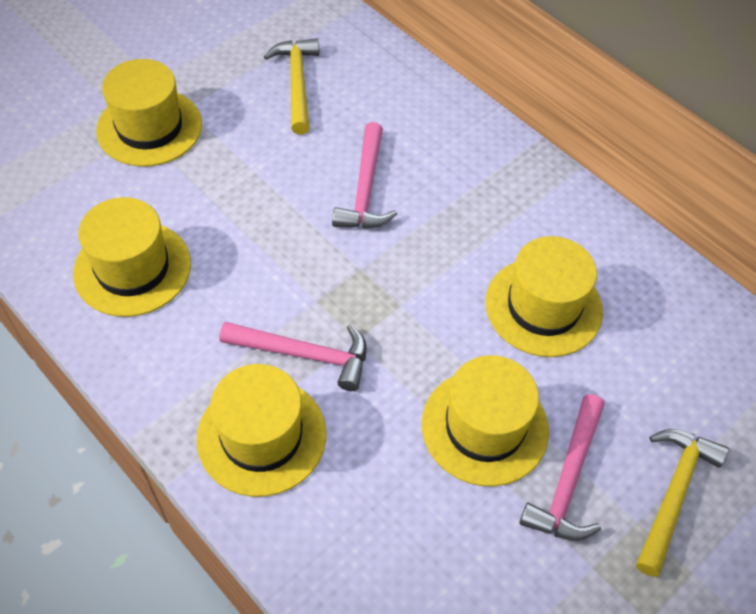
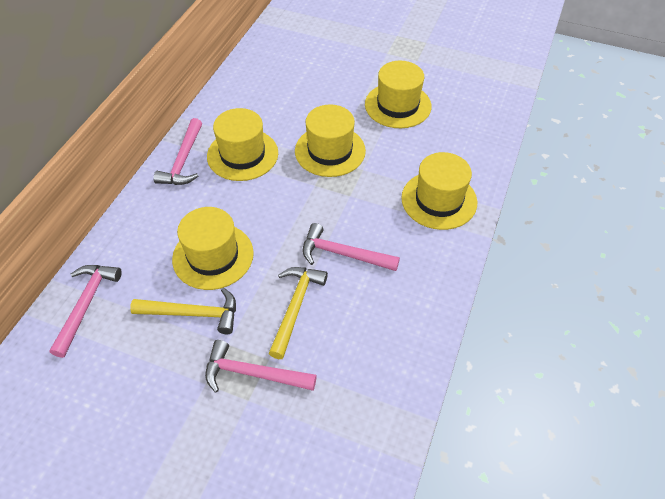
pink hammer: 3 -> 4

